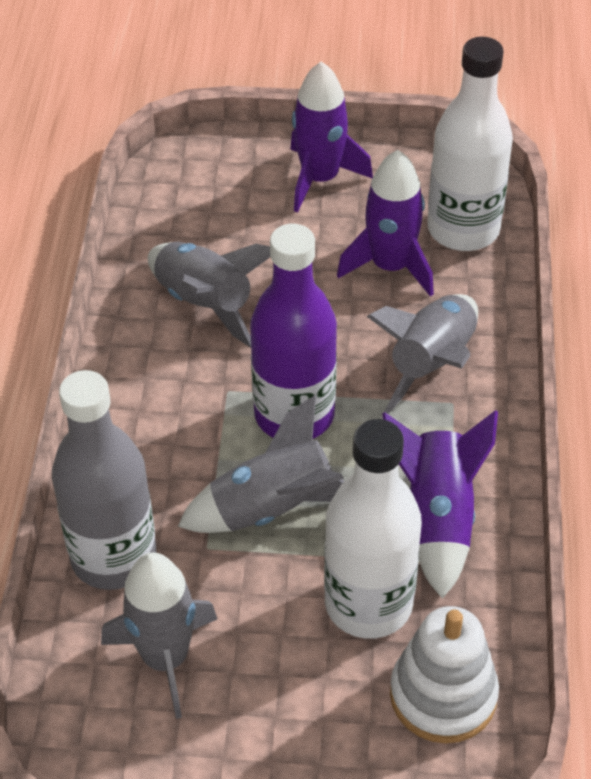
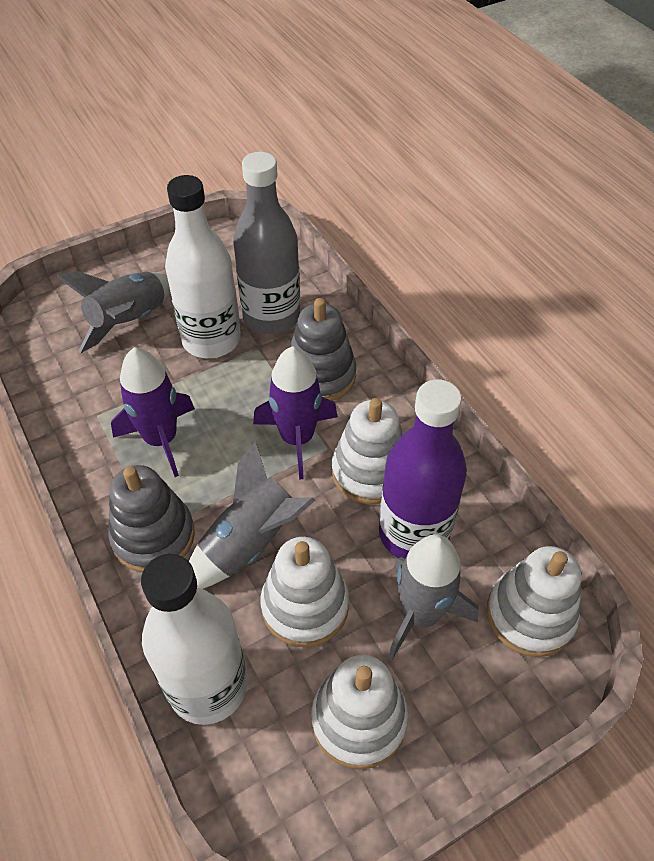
grey rocket: 4 -> 3
grey stacking toy: 0 -> 2
purple rocket: 3 -> 2
white stacking toy: 1 -> 4

